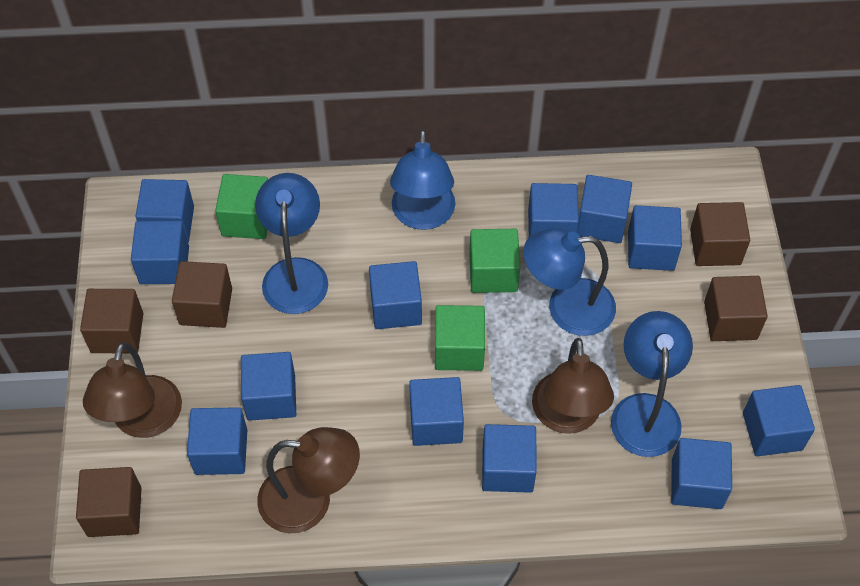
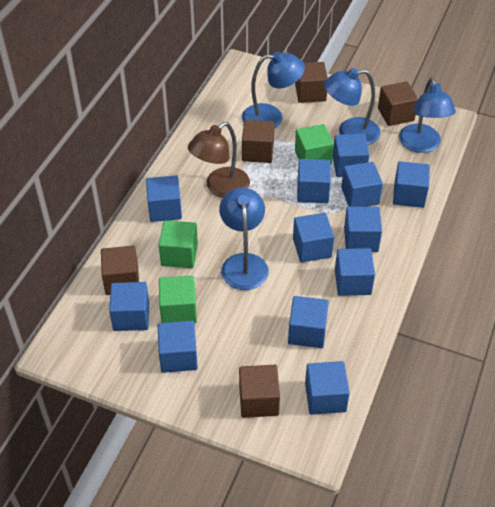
brown lamp: 3 -> 1

